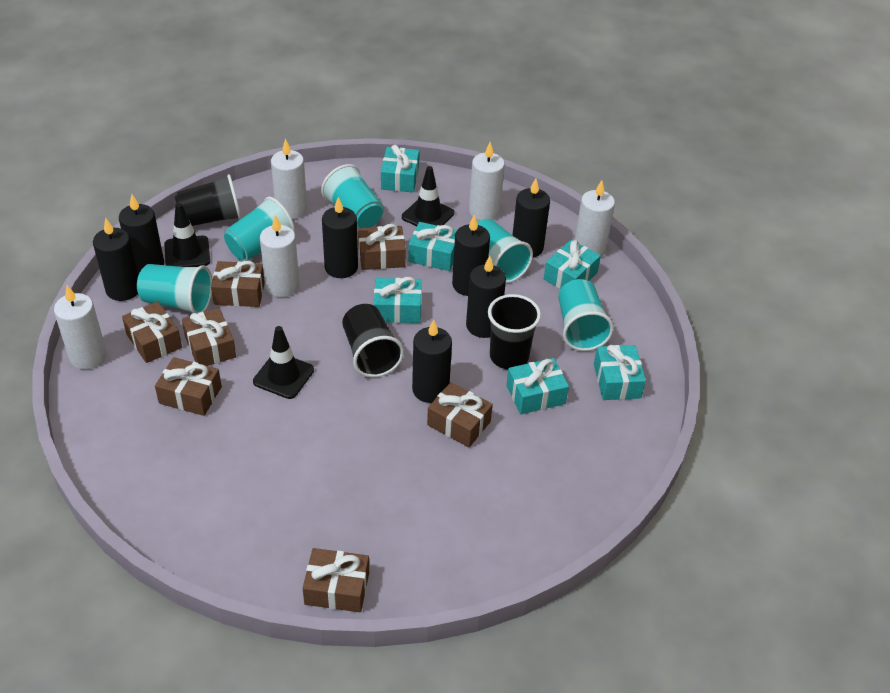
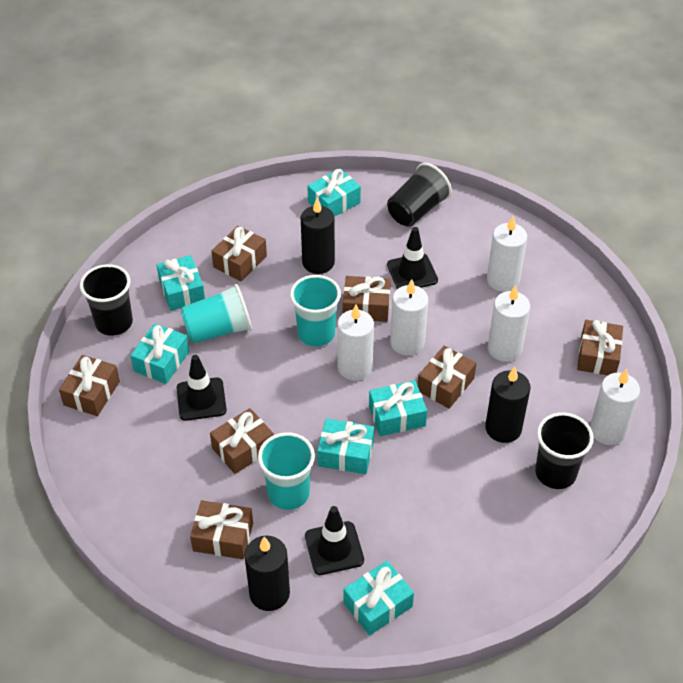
black candle: 7 -> 3
turquoise cup: 5 -> 3

